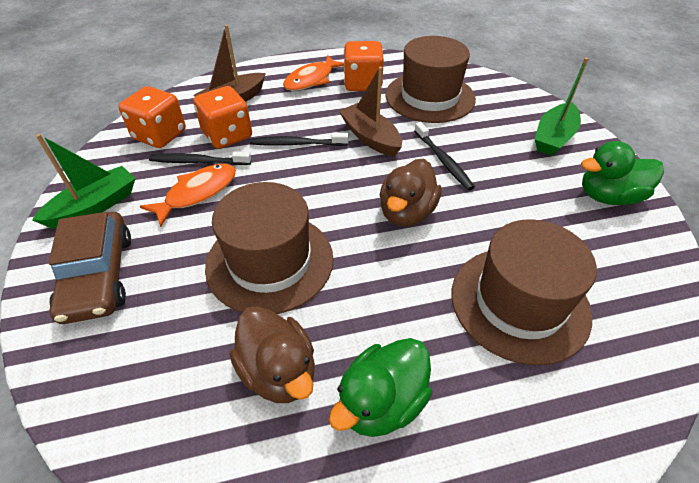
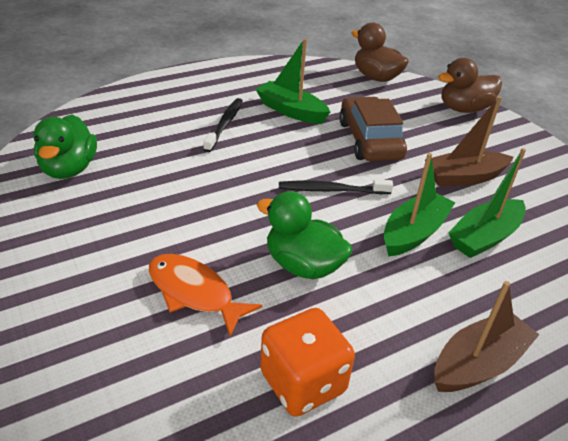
black toothbrush: 3 -> 2
brown hat: 3 -> 0
green boat: 2 -> 3
orange dice: 3 -> 1
orange fish: 2 -> 1

